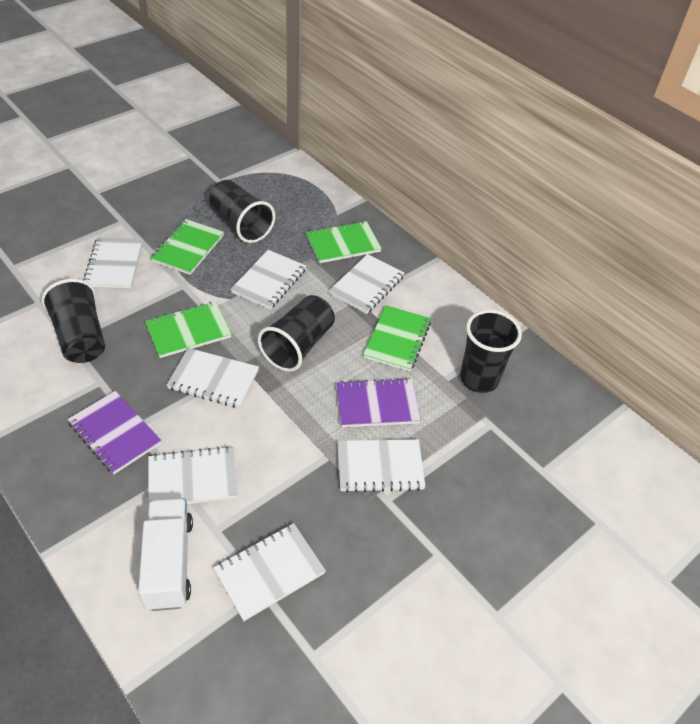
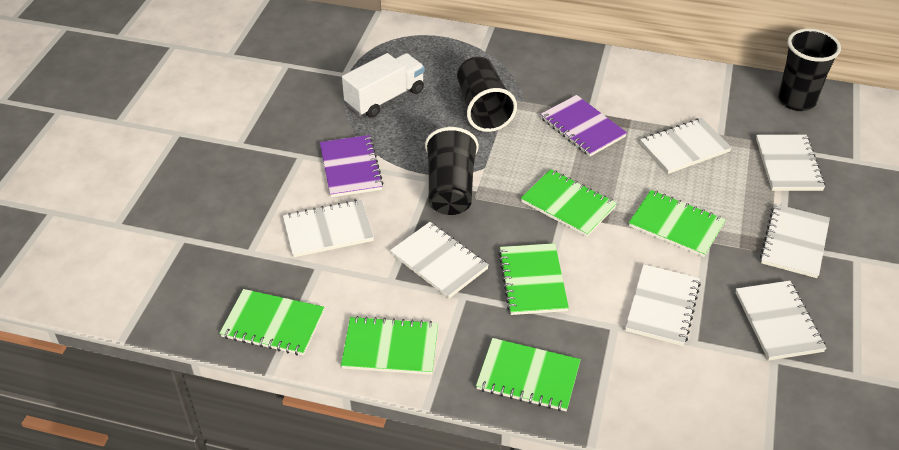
black cup: 4 -> 3
green notebook: 4 -> 6

